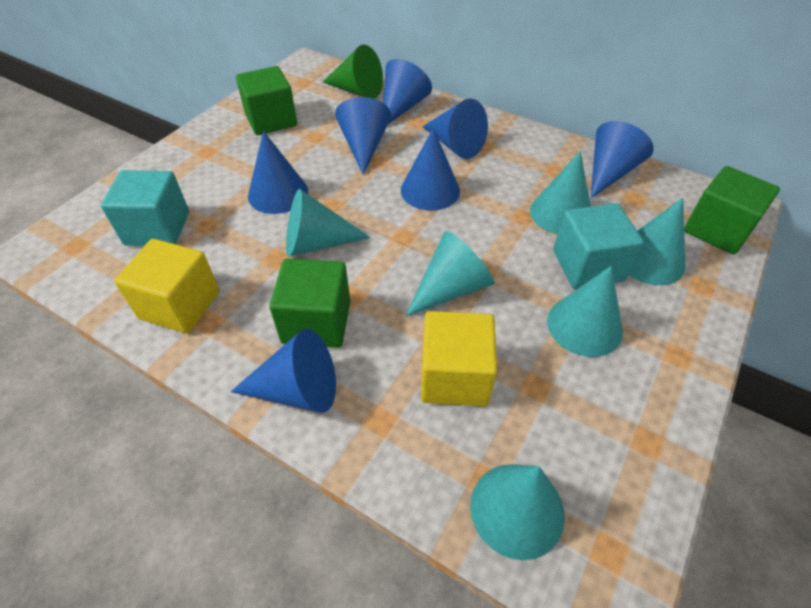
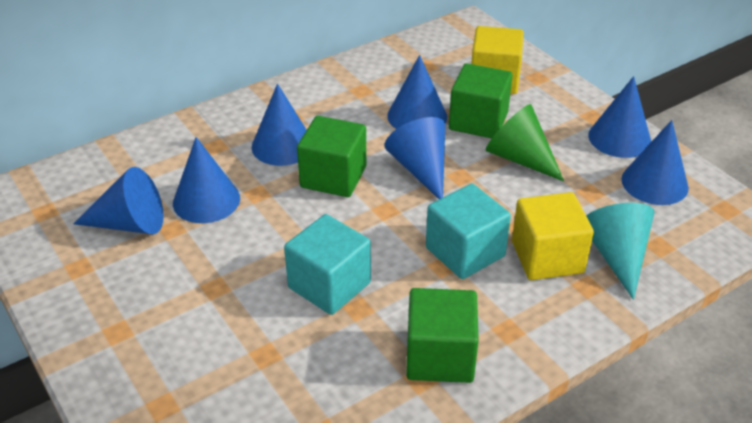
turquoise cone: 6 -> 1

